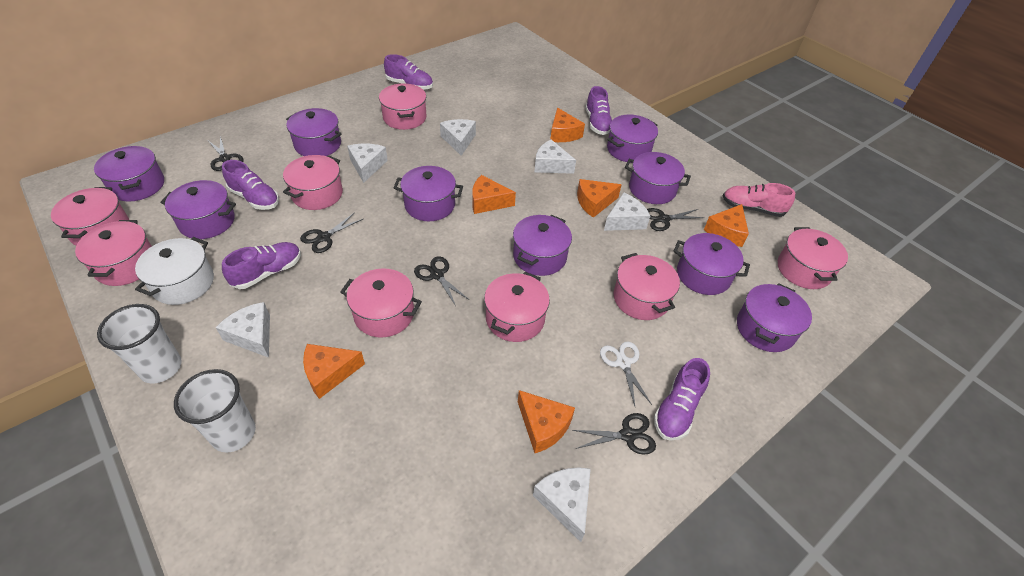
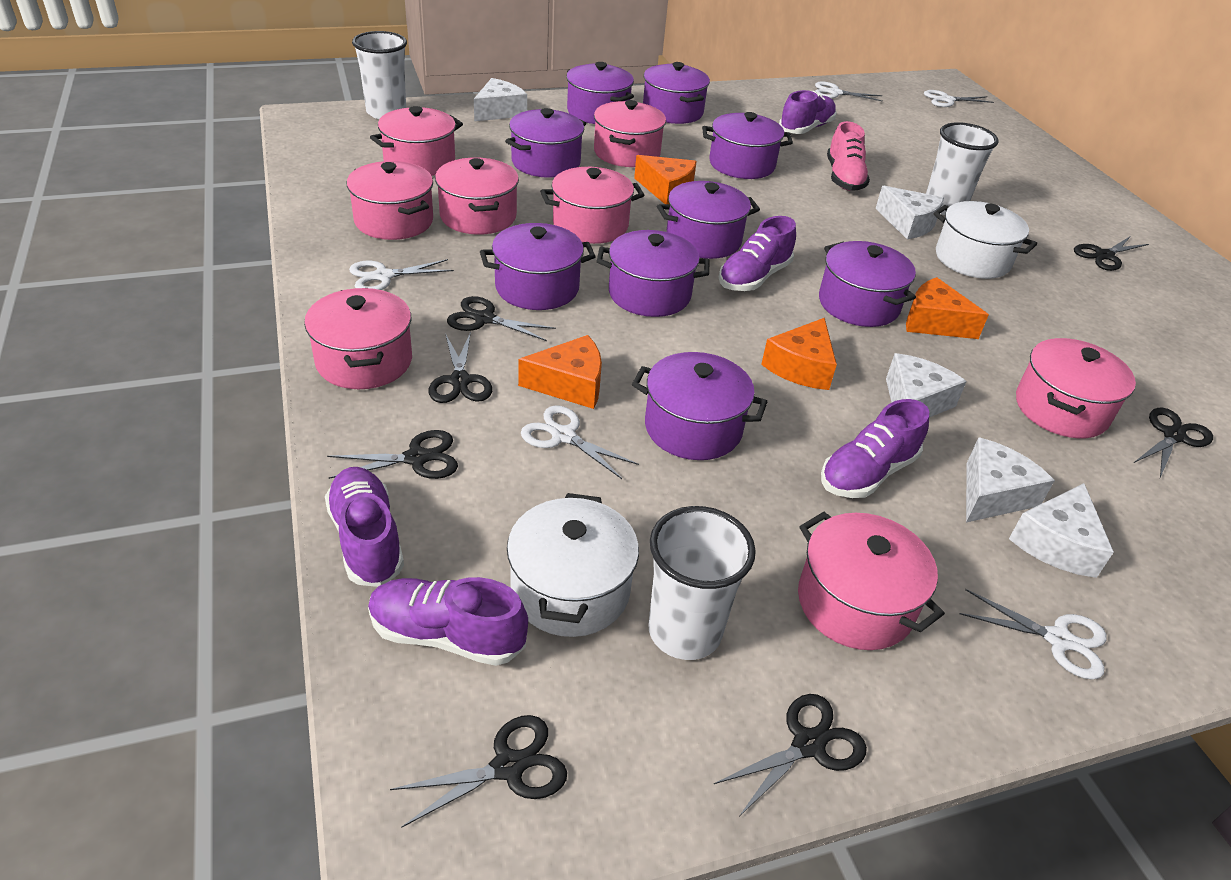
black scissors: 5 -> 7
orange cheese: 6 -> 4
white cheese: 6 -> 5
white cup: 2 -> 3
white pot: 1 -> 2
white scissors: 1 -> 5

